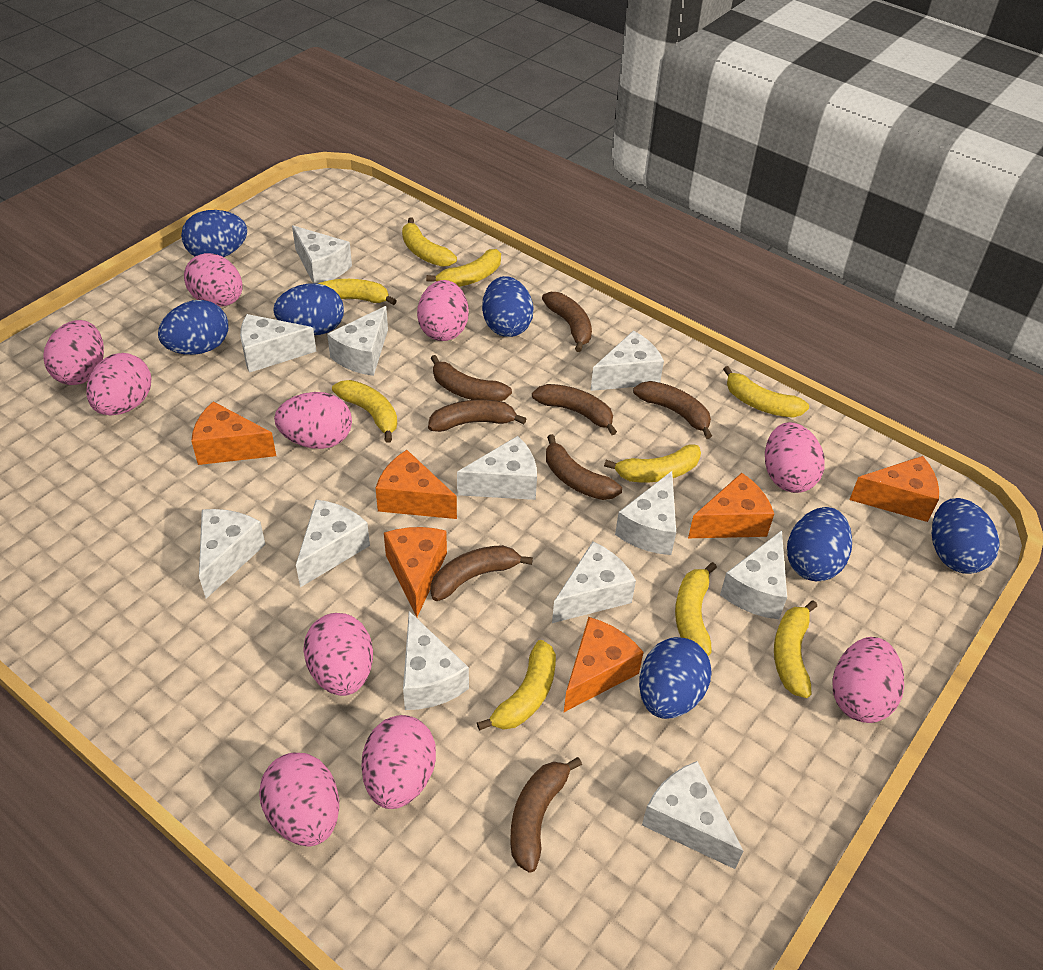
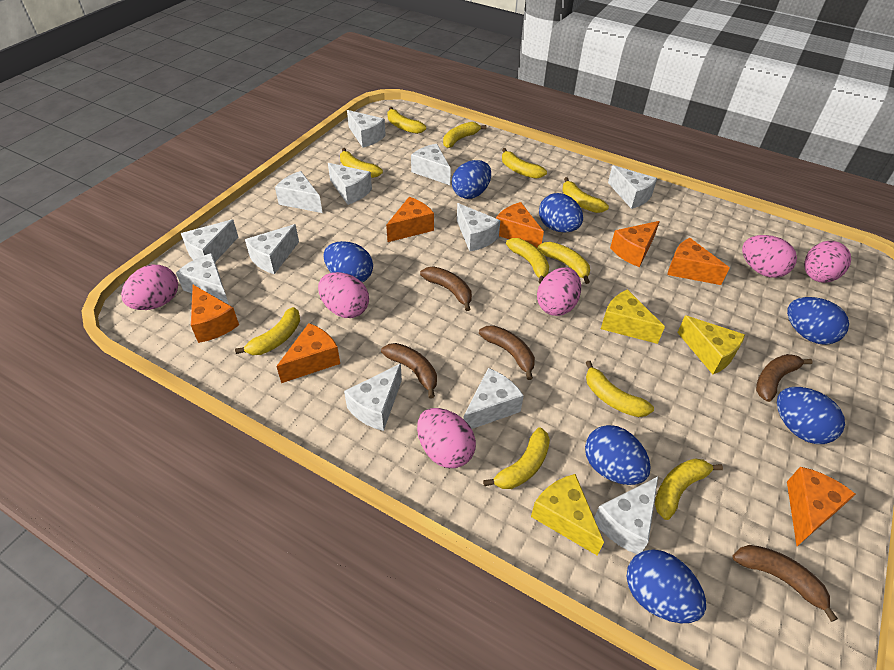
brown banana: 8 -> 5
orange cheese: 6 -> 7
pink egg: 10 -> 6
yellow banana: 9 -> 11
yellow cheese: 0 -> 3

